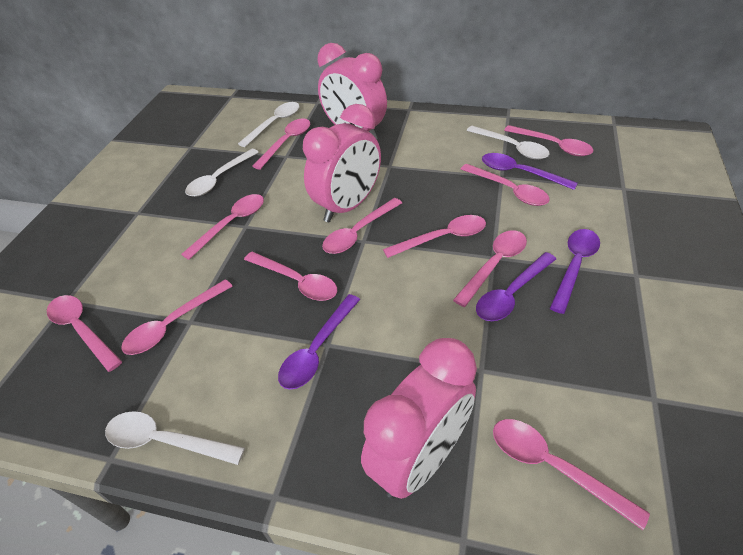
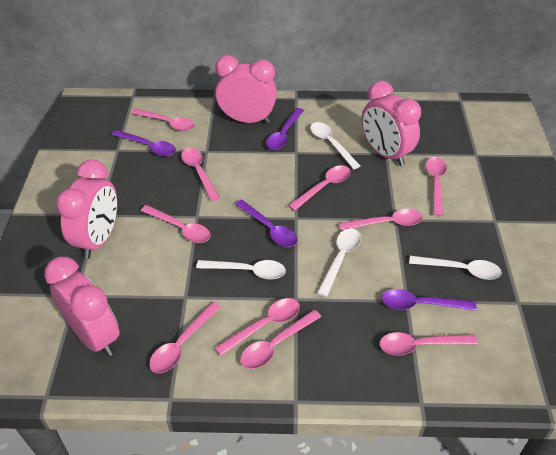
pink clock: 3 -> 4
pink spoon: 11 -> 10

